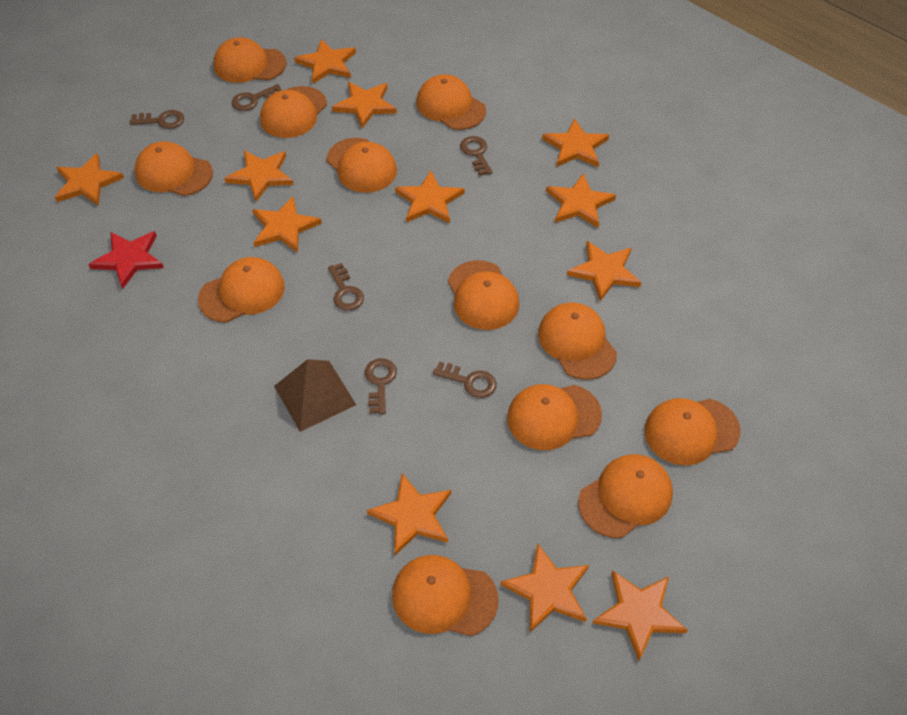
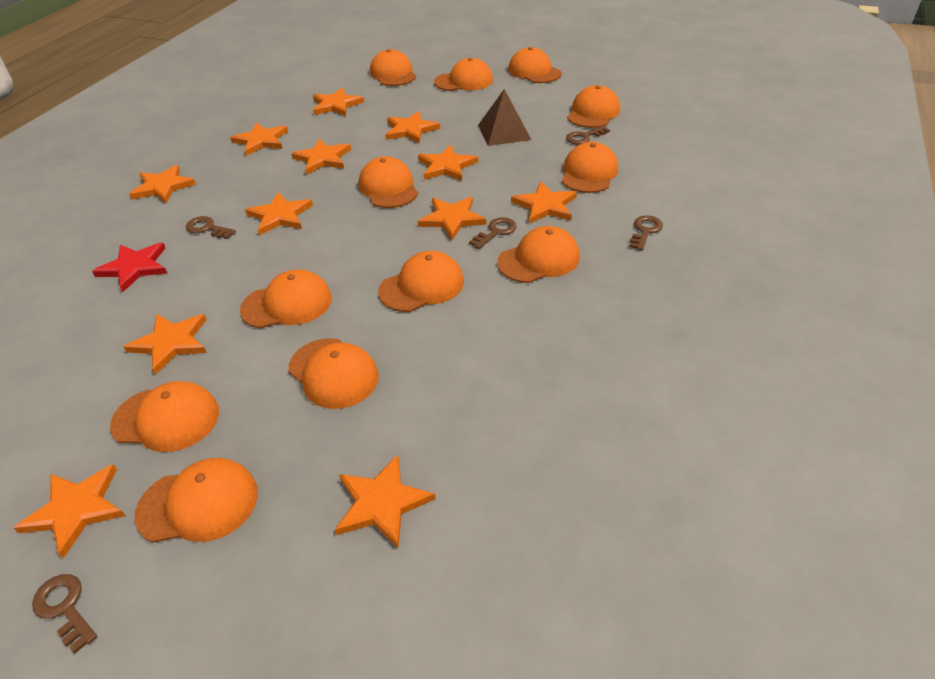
brown key: 6 -> 5

